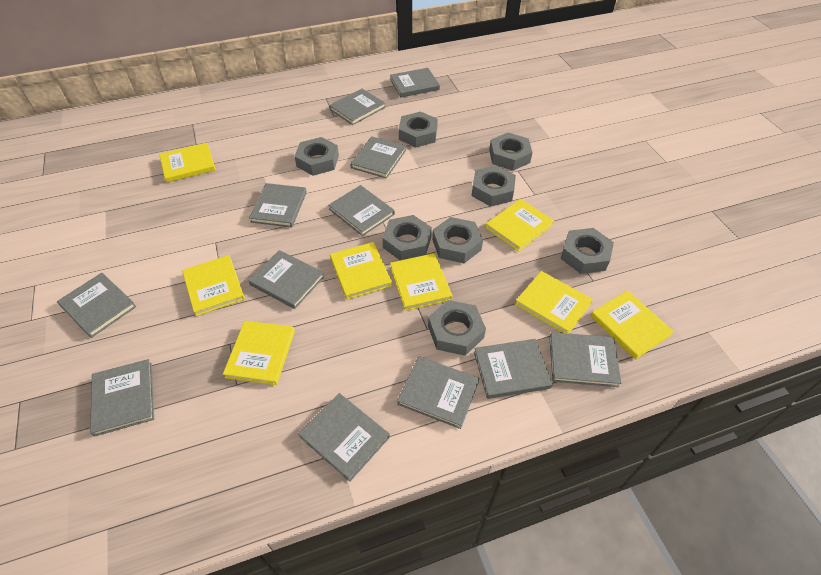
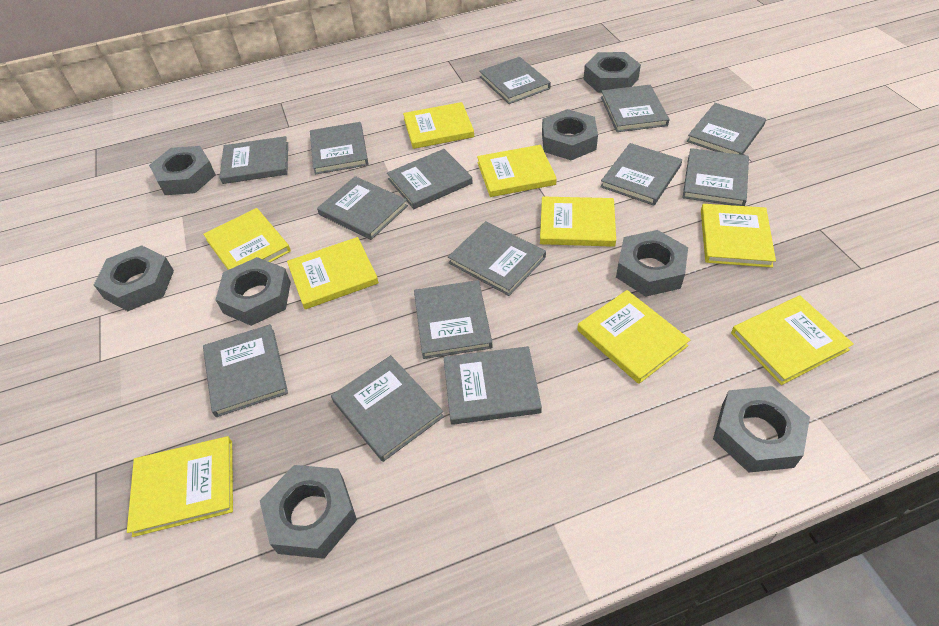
grey book: 12 -> 14
yellow book: 8 -> 9

